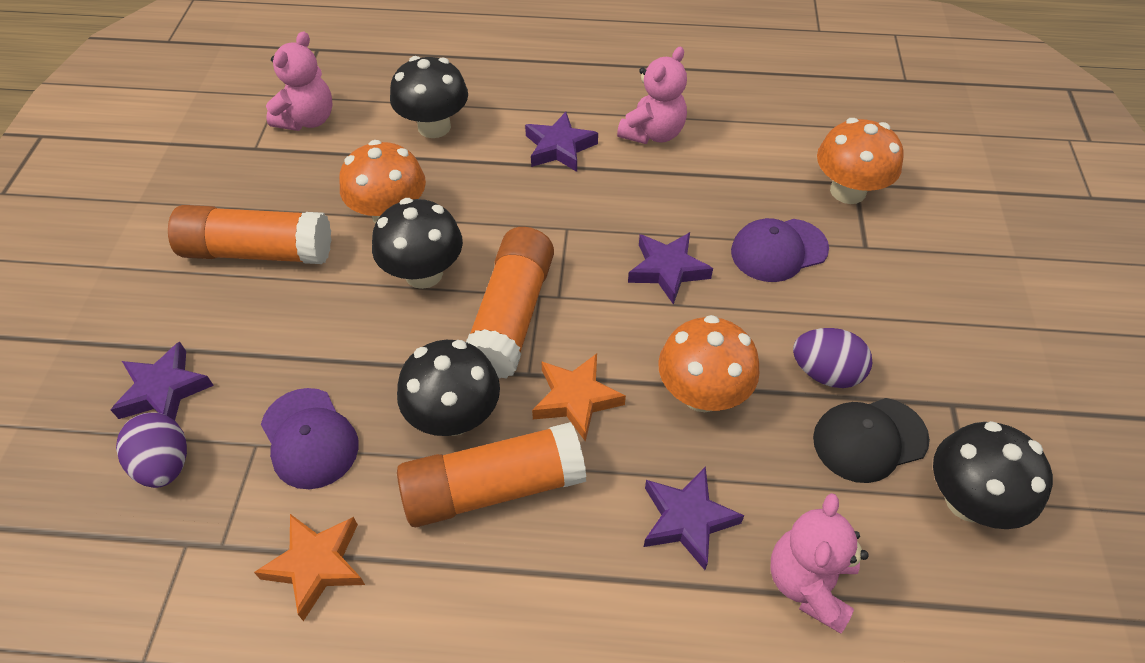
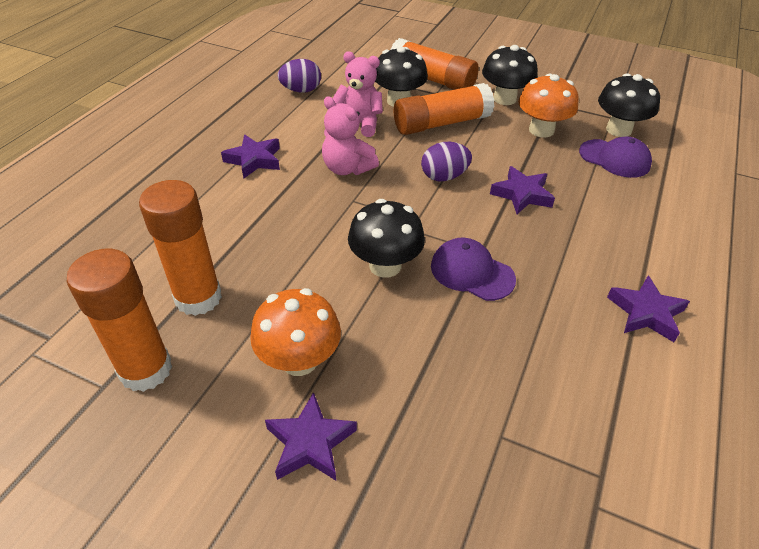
black cap: 1 -> 0
orange glue stick: 3 -> 4
orange mushroom: 3 -> 2
orange star: 2 -> 0
pink teddy bear: 3 -> 2

